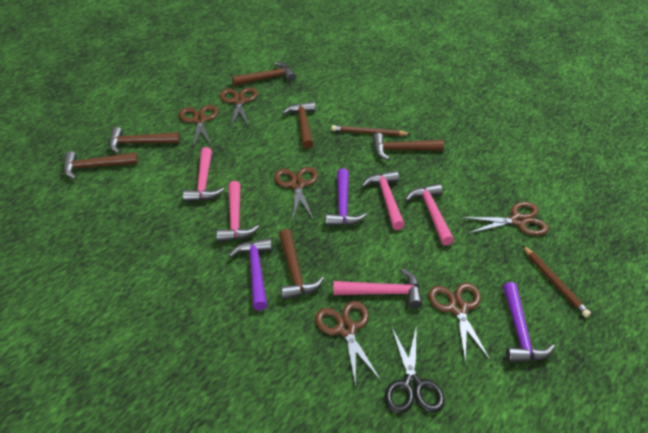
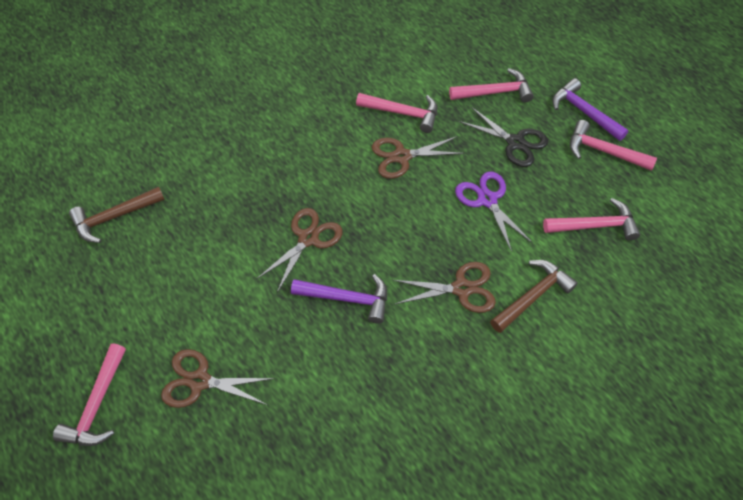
brown hammer: 6 -> 2
brown pencil: 2 -> 0
brown scissors: 6 -> 4
purple hammer: 3 -> 2
purple scissors: 0 -> 1

